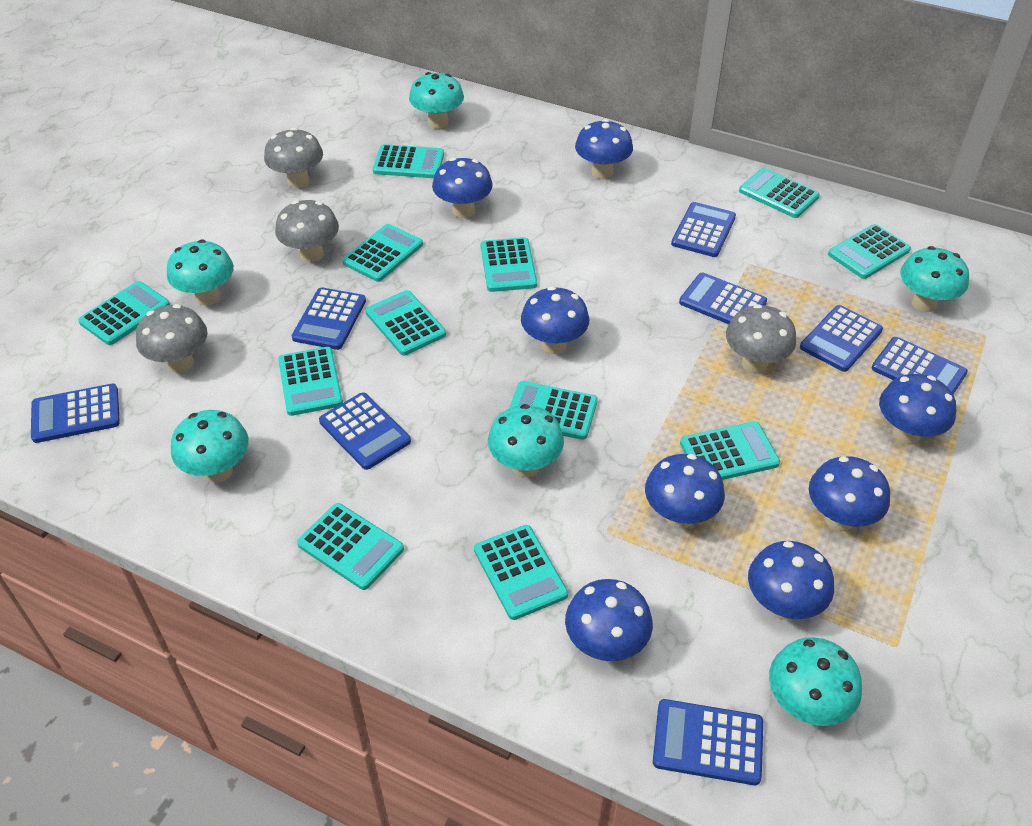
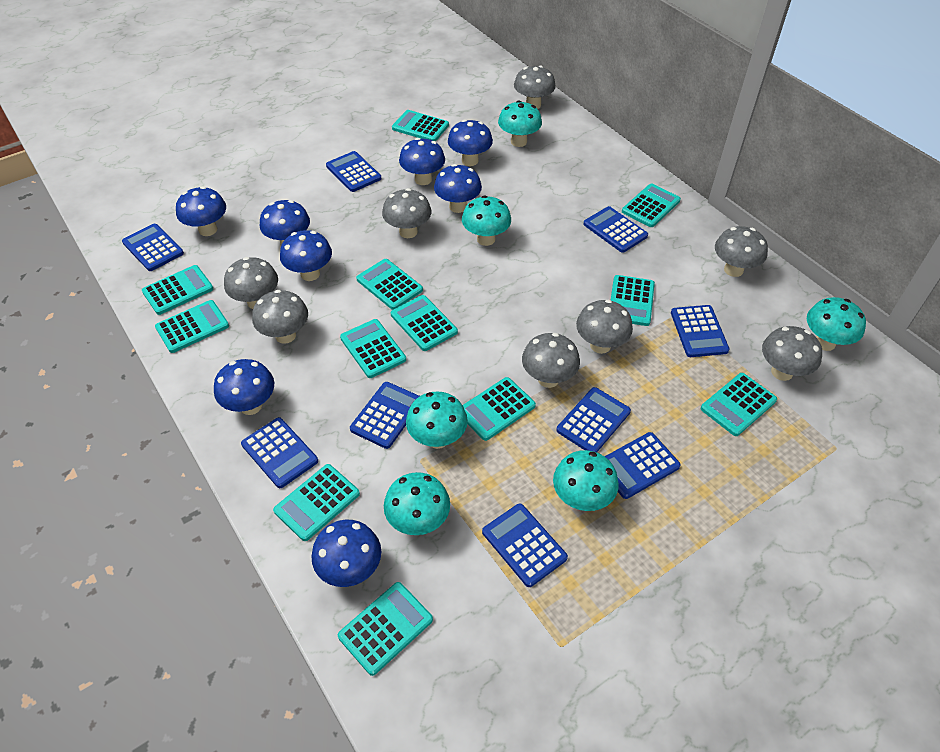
blue calculator: 8 -> 9
grey mushroom: 4 -> 8

